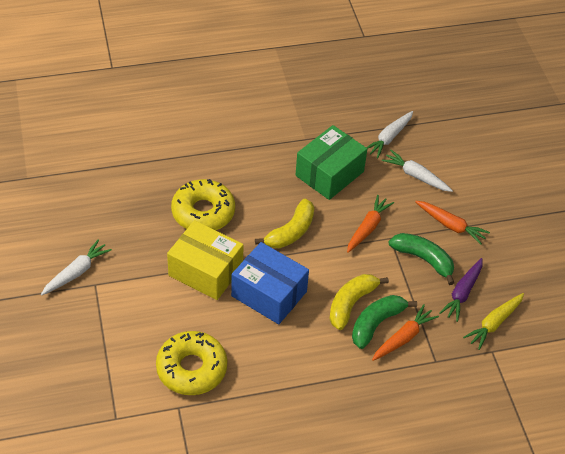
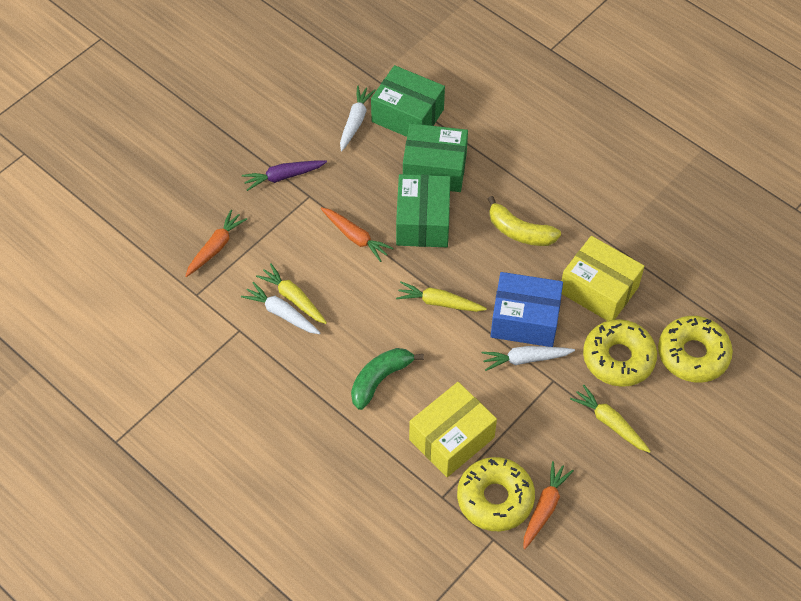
green banana: 2 -> 1
green box: 1 -> 3
yellow banana: 2 -> 1
yellow box: 1 -> 2
yellow carrot: 1 -> 3
yellow donut: 2 -> 3

